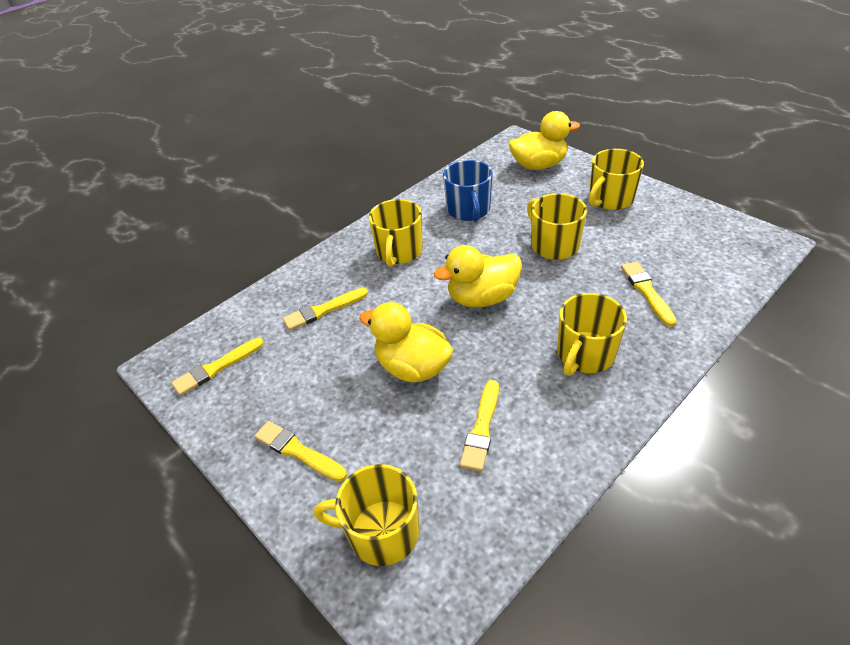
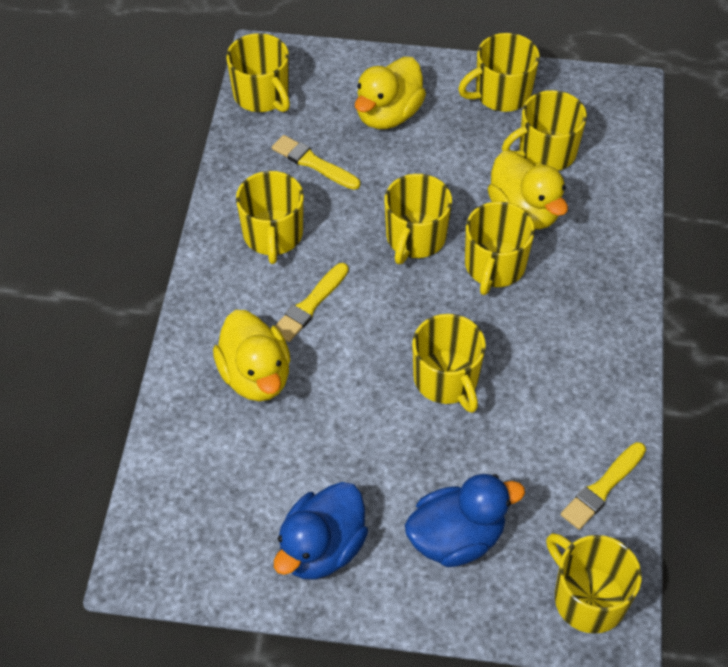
blue duck: 0 -> 2
blue mug: 1 -> 0
yellow brush: 5 -> 3
yellow mug: 5 -> 8

